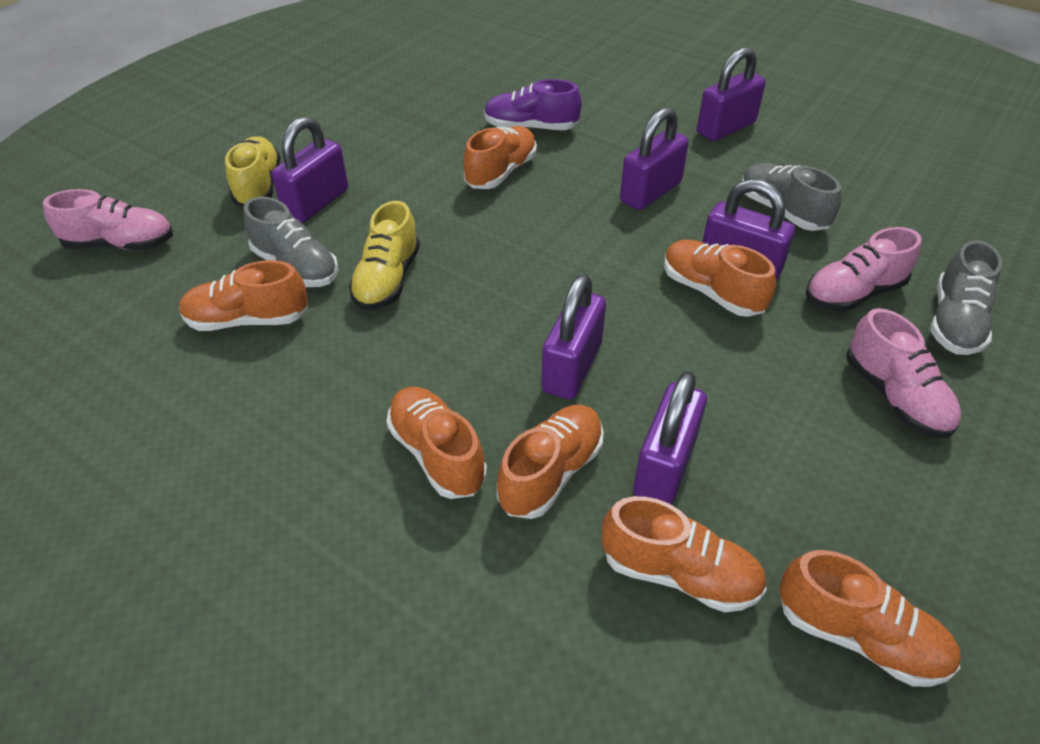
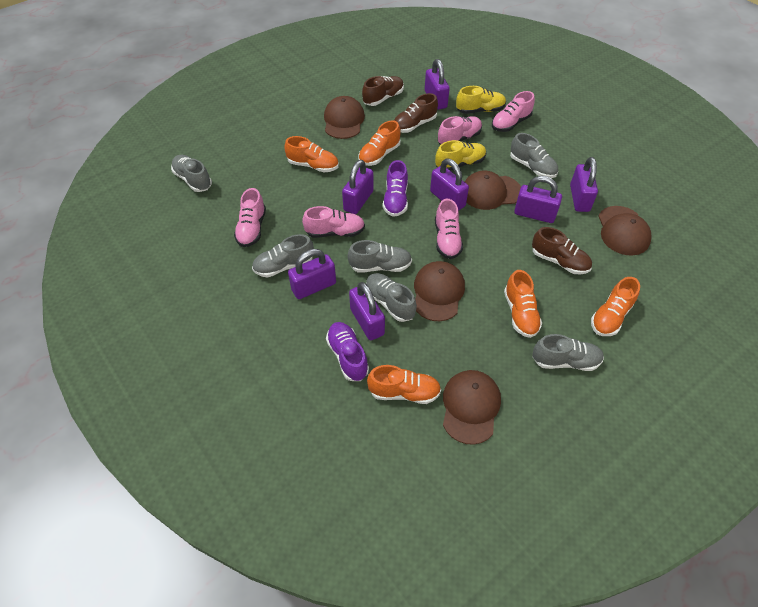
brown cap: 0 -> 5
brown shoe: 0 -> 3
grey shoe: 3 -> 6
orange shoe: 7 -> 5
pink shoe: 3 -> 5
purple padlock: 6 -> 7
purple shoe: 1 -> 2

